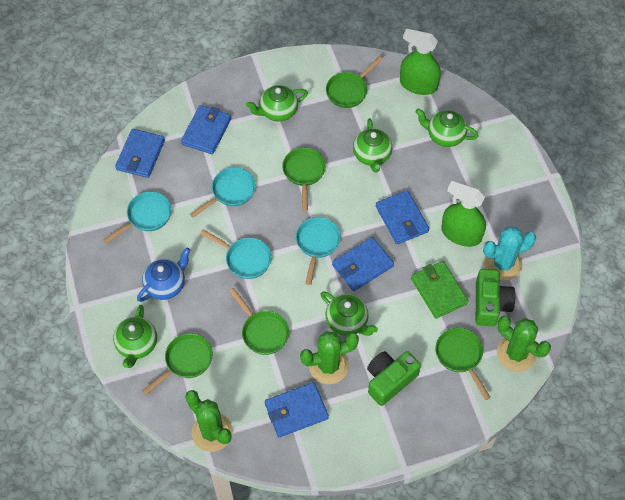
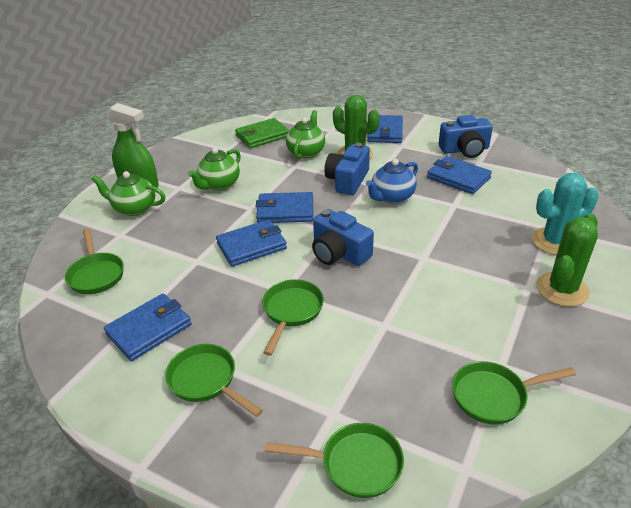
blue camera: 0 -> 3
green cactus: 3 -> 2
green camera: 2 -> 0
green spray bottle: 2 -> 1
green teapot: 5 -> 3
turquoise pan: 4 -> 0

